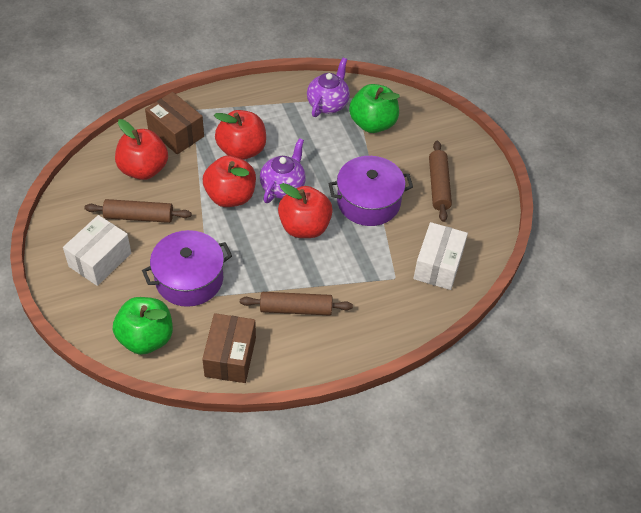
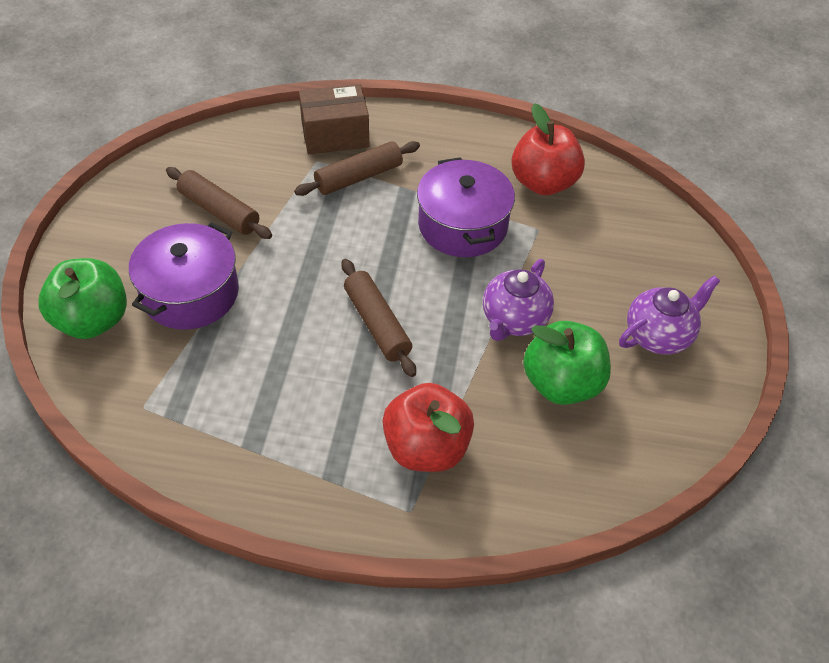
brown box: 2 -> 1
red apple: 4 -> 2
white box: 2 -> 0

